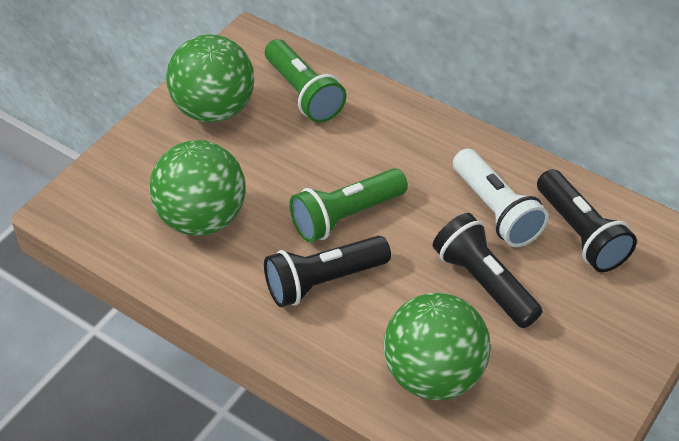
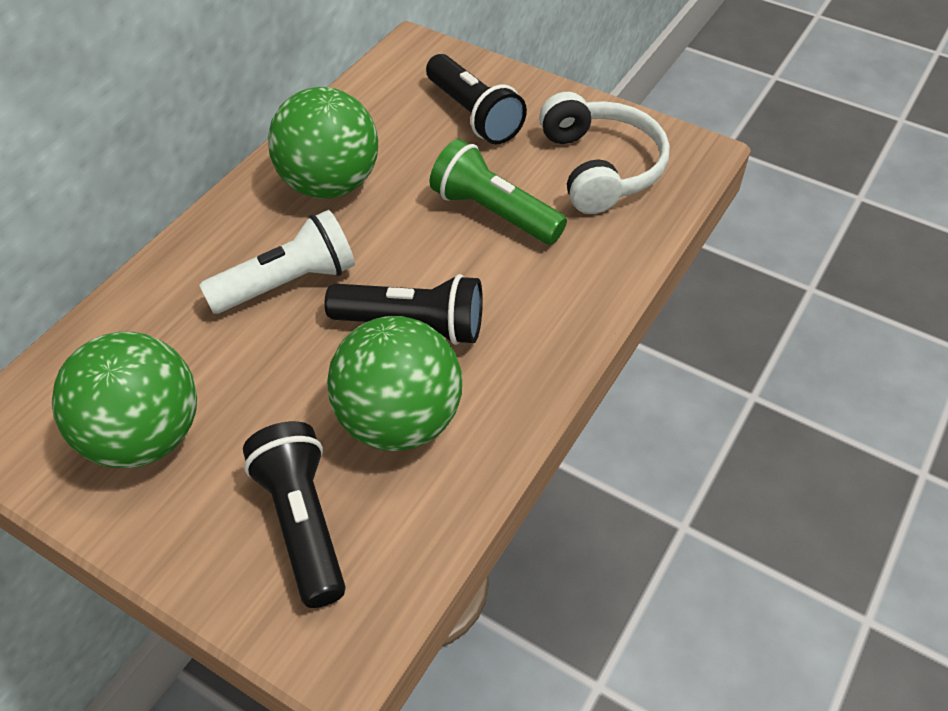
green flashlight: 2 -> 1
white headphones: 0 -> 1

